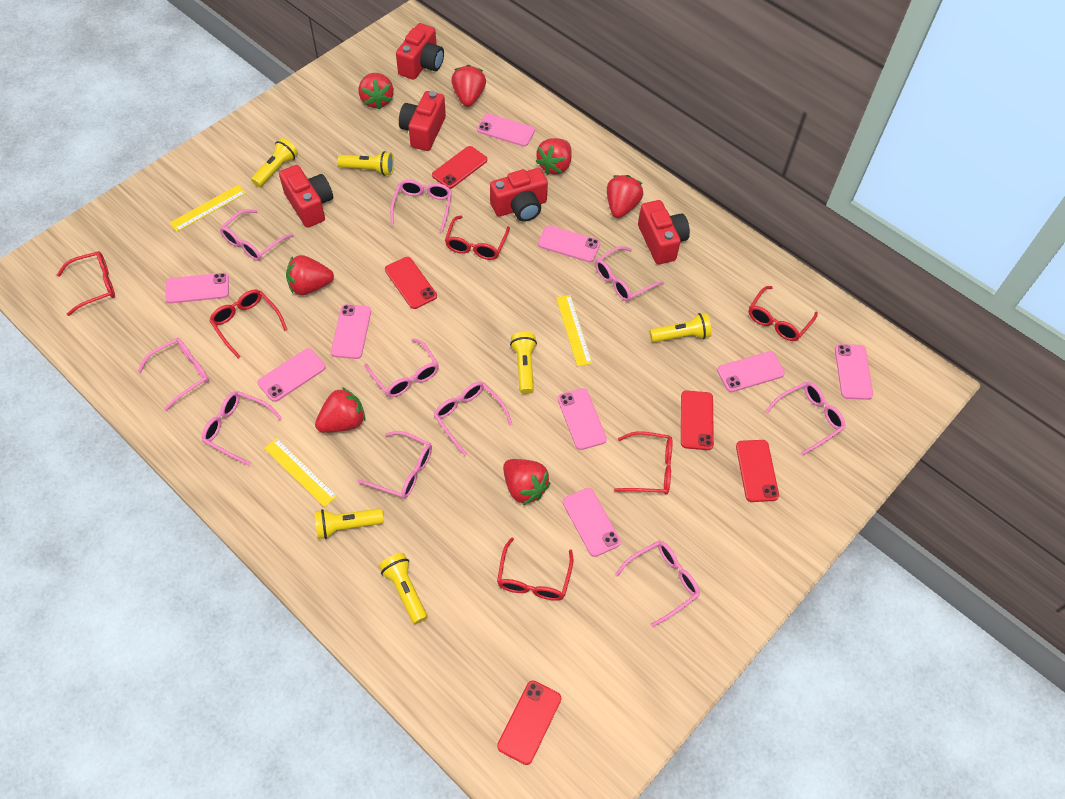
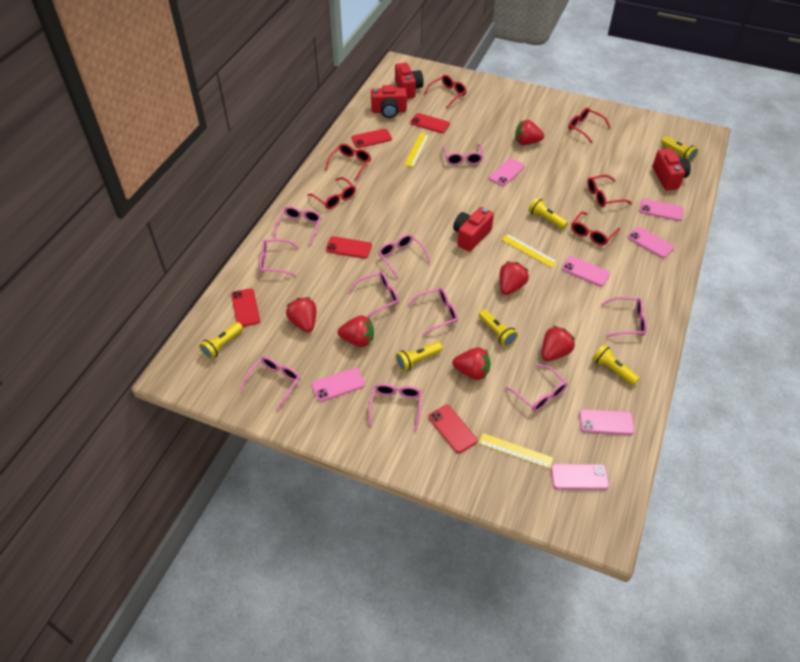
pink phone: 9 -> 7
red camera: 5 -> 4
red strawberry: 7 -> 6

